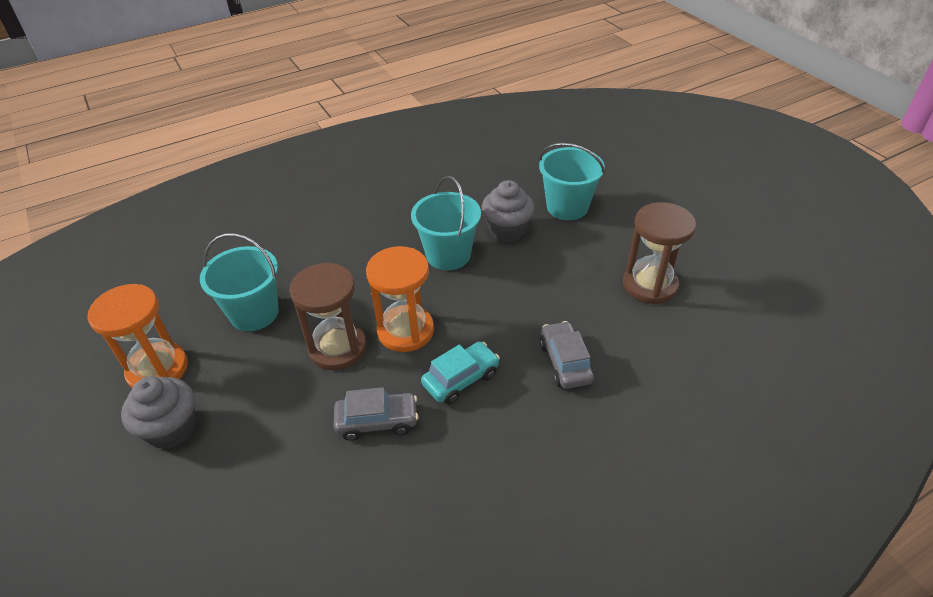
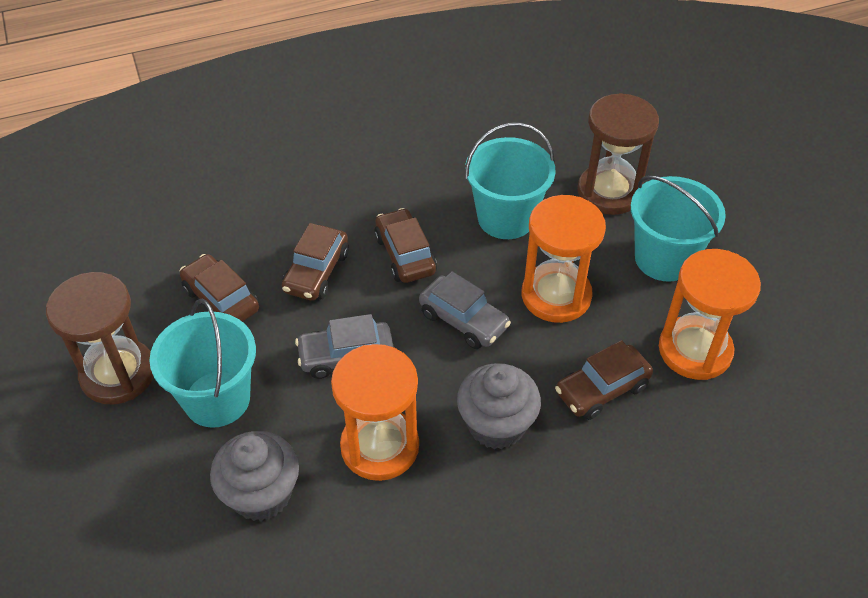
brown car: 0 -> 4
orange hourglass: 2 -> 3
turquoise car: 1 -> 0

